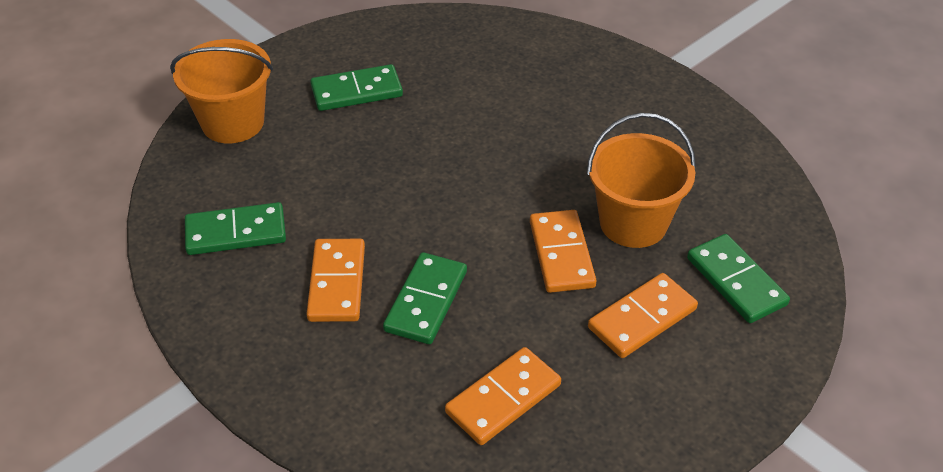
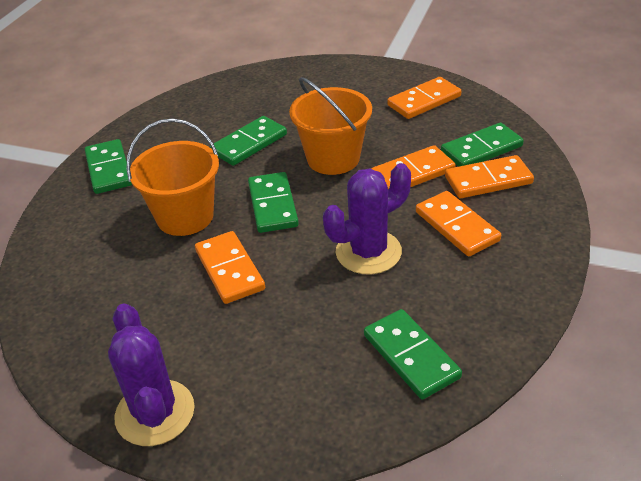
green domino: 4 -> 5
orange domino: 4 -> 5
purple cactus: 0 -> 2

